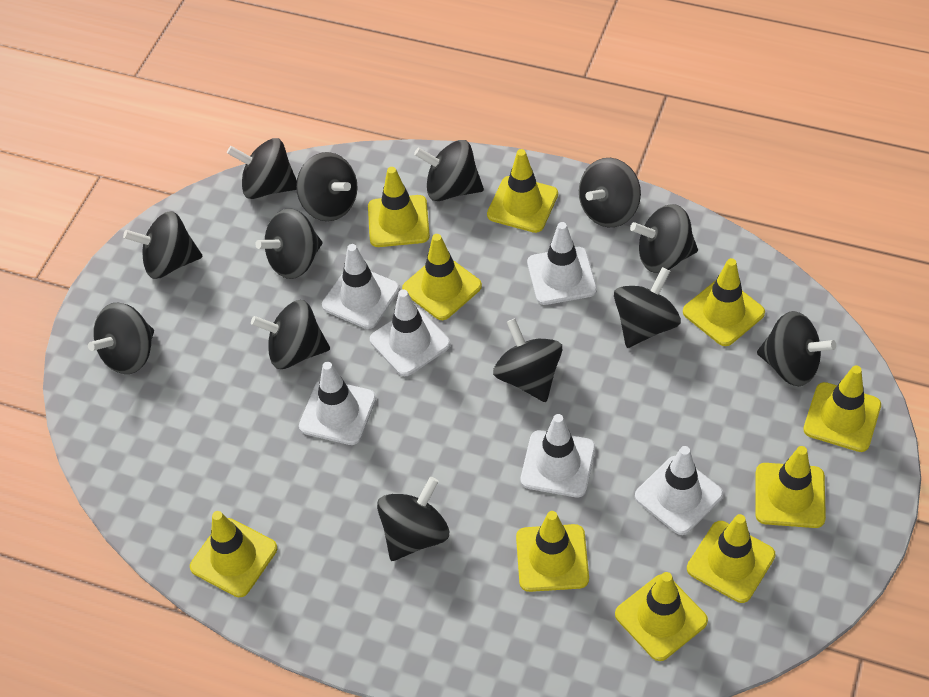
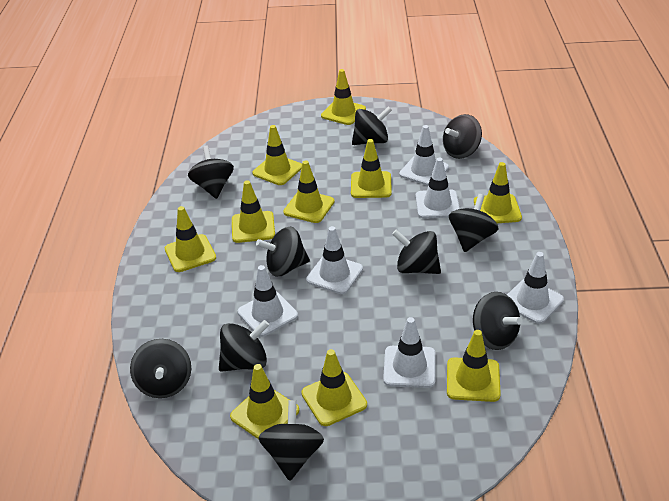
black spinning top: 13 -> 10

